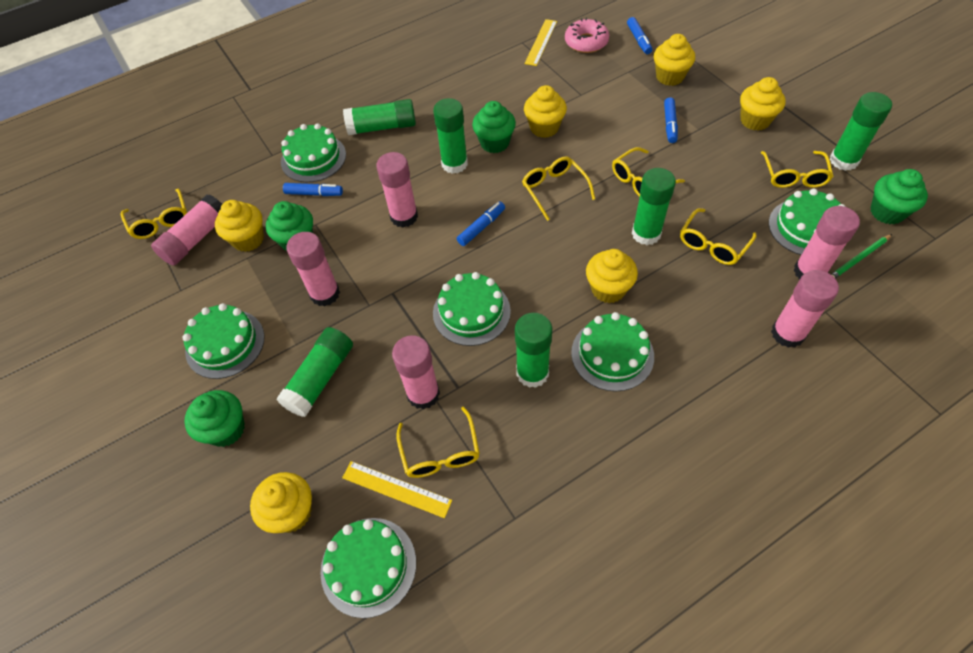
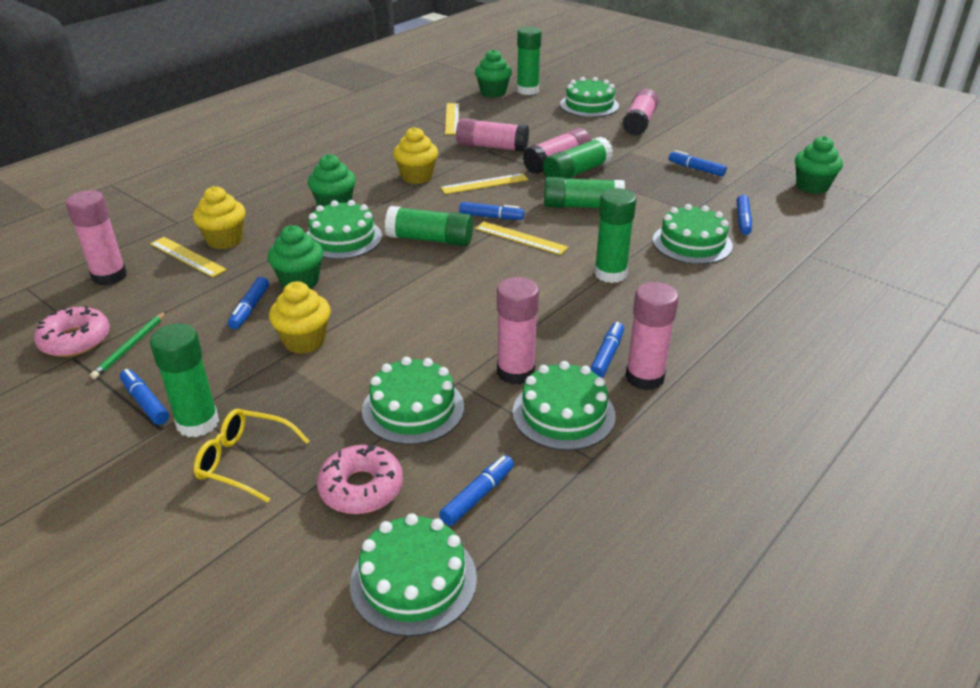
blue marker: 4 -> 7
pink donut: 1 -> 2
yellow cupcake: 6 -> 3
yellow glasses: 6 -> 1
yellow ruler: 2 -> 4

